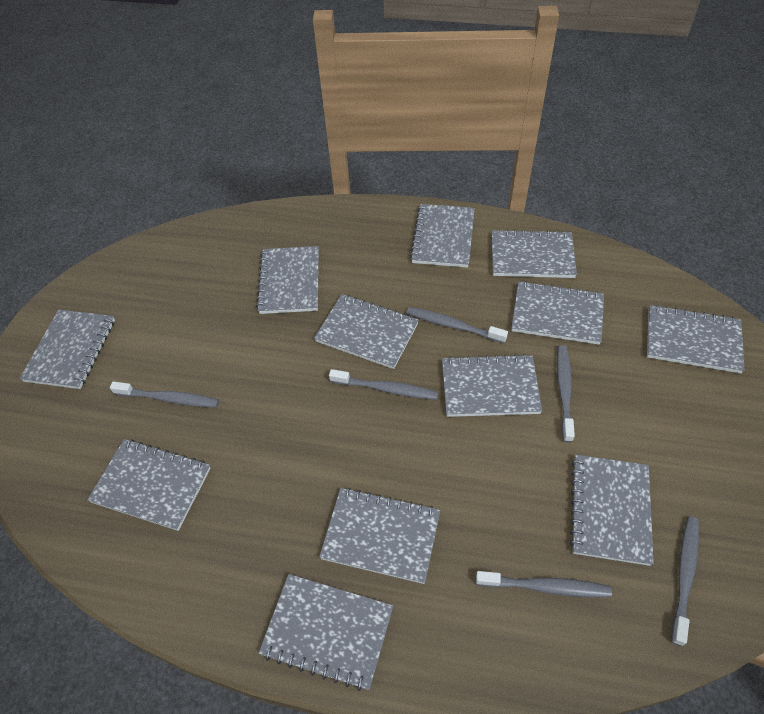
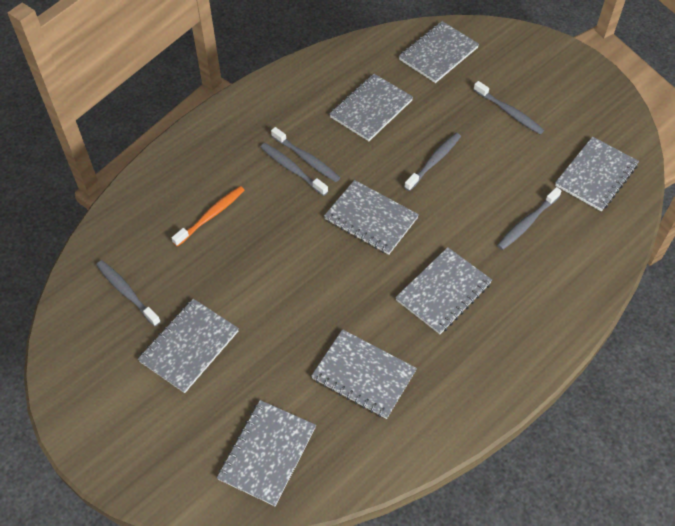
grey notebook: 12 -> 8
orange toothbrush: 0 -> 1

